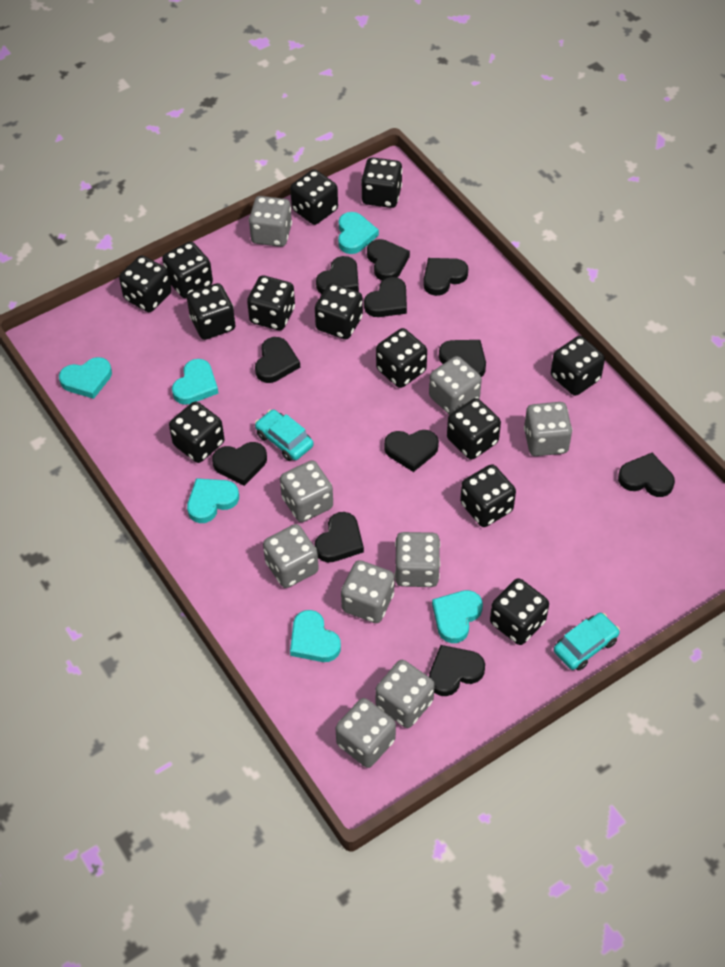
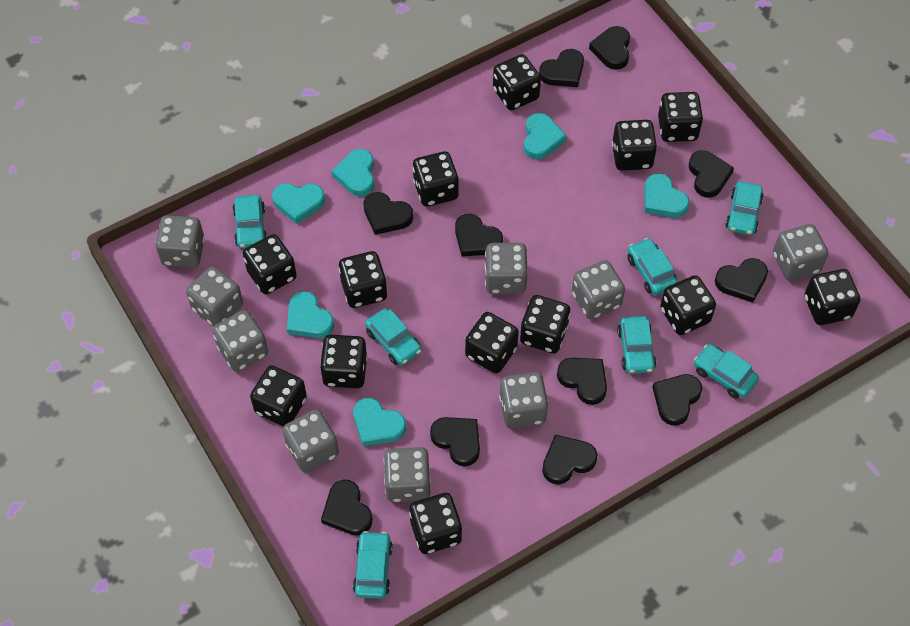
turquoise car: 2 -> 7

